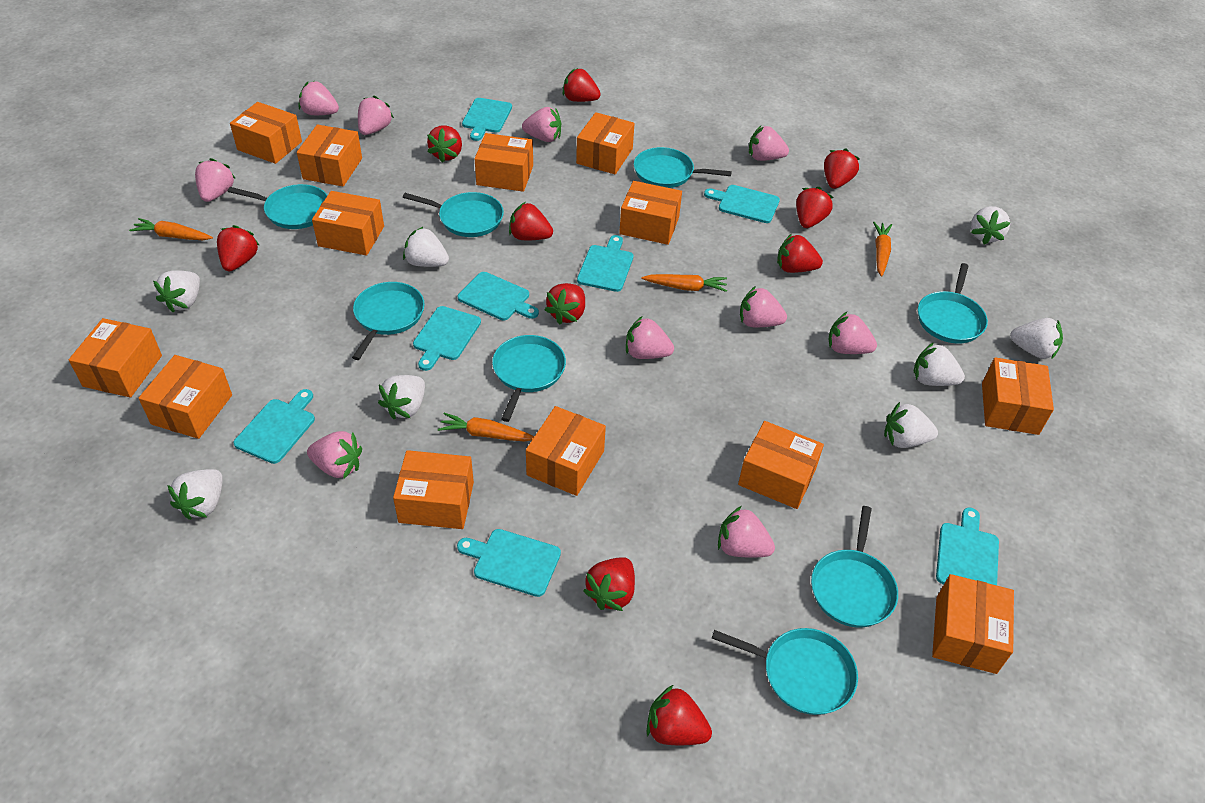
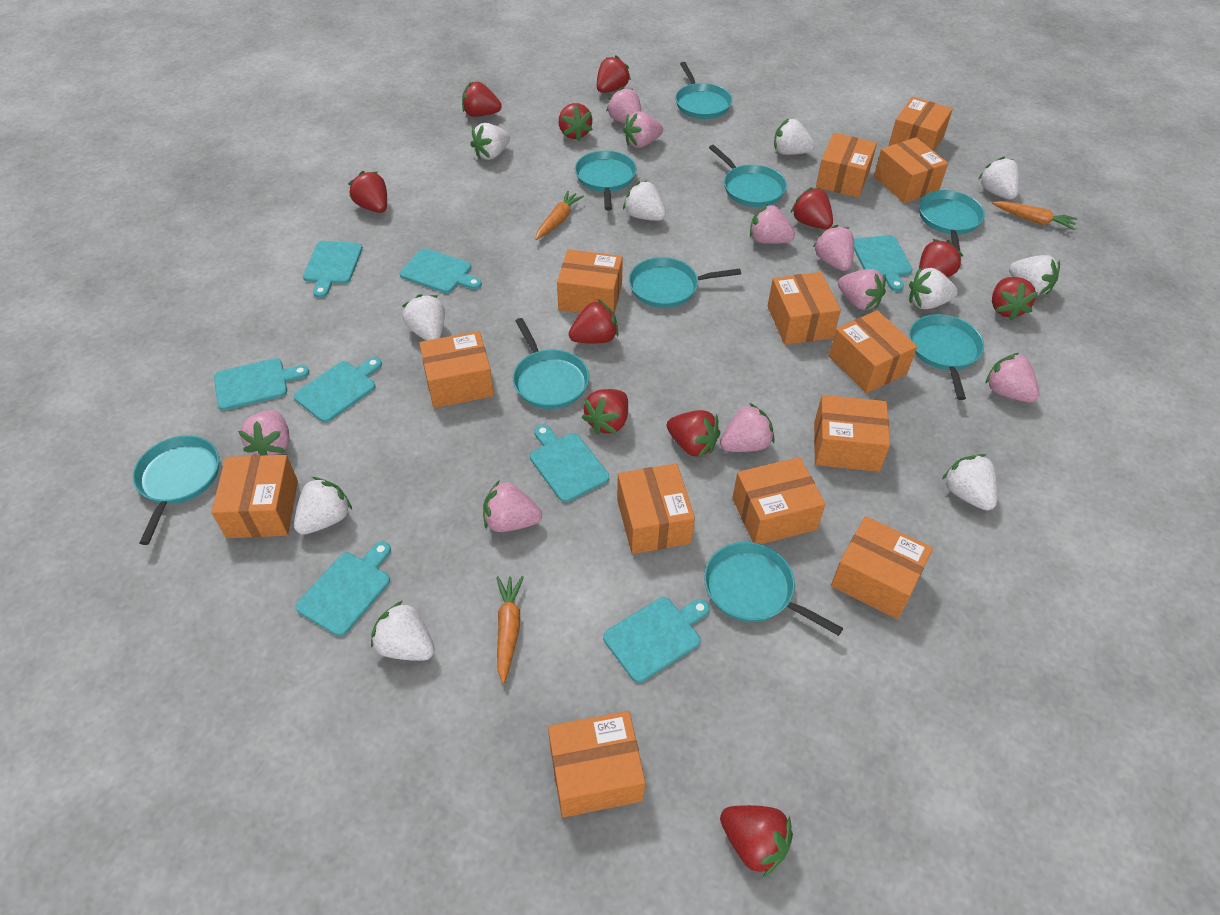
orange carrot: 4 -> 3
pink strawberry: 10 -> 9
red strawberry: 10 -> 11
turquoise pan: 8 -> 9
white strawberry: 8 -> 10

